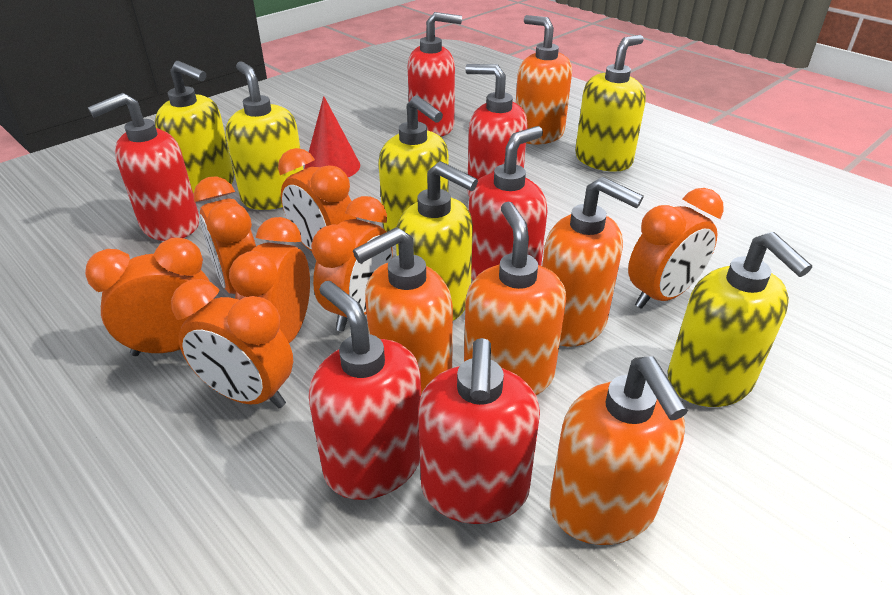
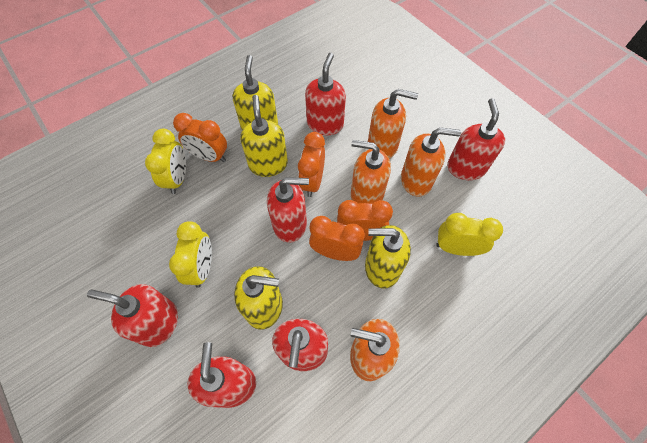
orange clock: 7 -> 4
orange soap dispenser: 5 -> 4
red cone: 1 -> 0
yellow clock: 0 -> 3
yellow soap dispenser: 6 -> 4

